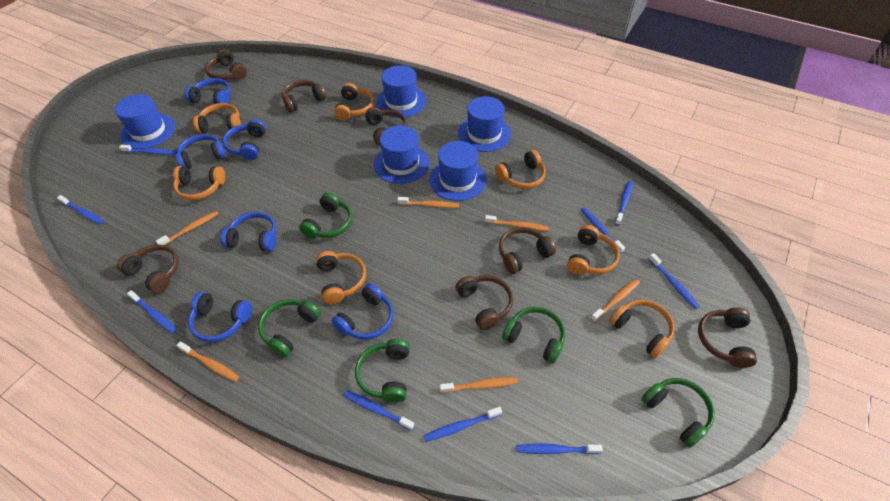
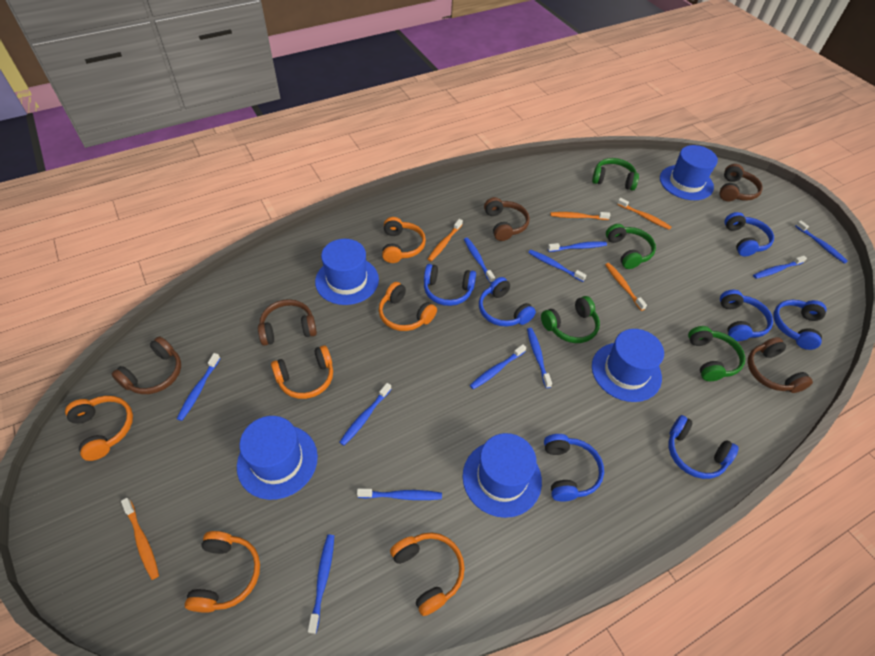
blue headphones: 6 -> 7
blue toothbrush: 9 -> 11
brown headphones: 7 -> 5
green headphones: 5 -> 4
orange headphones: 7 -> 6
orange toothbrush: 6 -> 5

